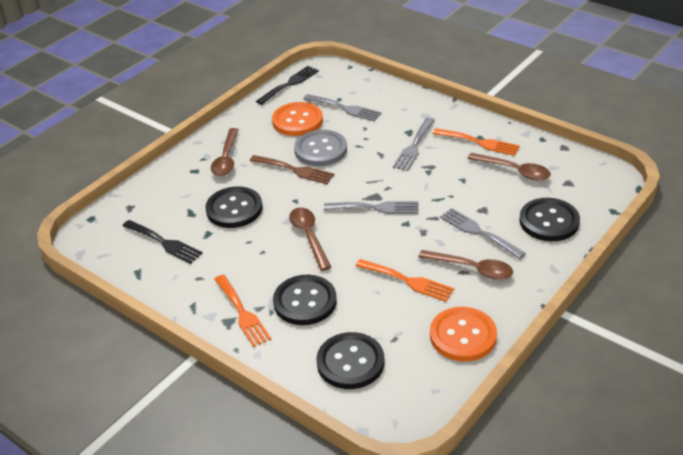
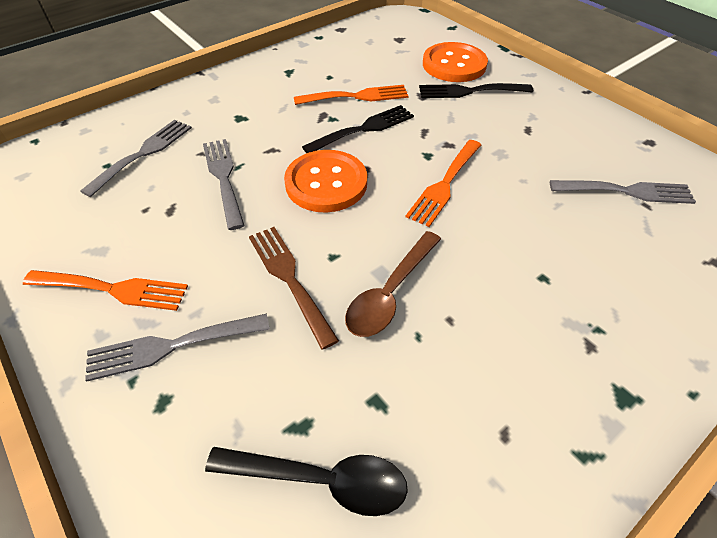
black button: 4 -> 0
black spoon: 0 -> 1
brown spoon: 4 -> 1
grey button: 1 -> 0

